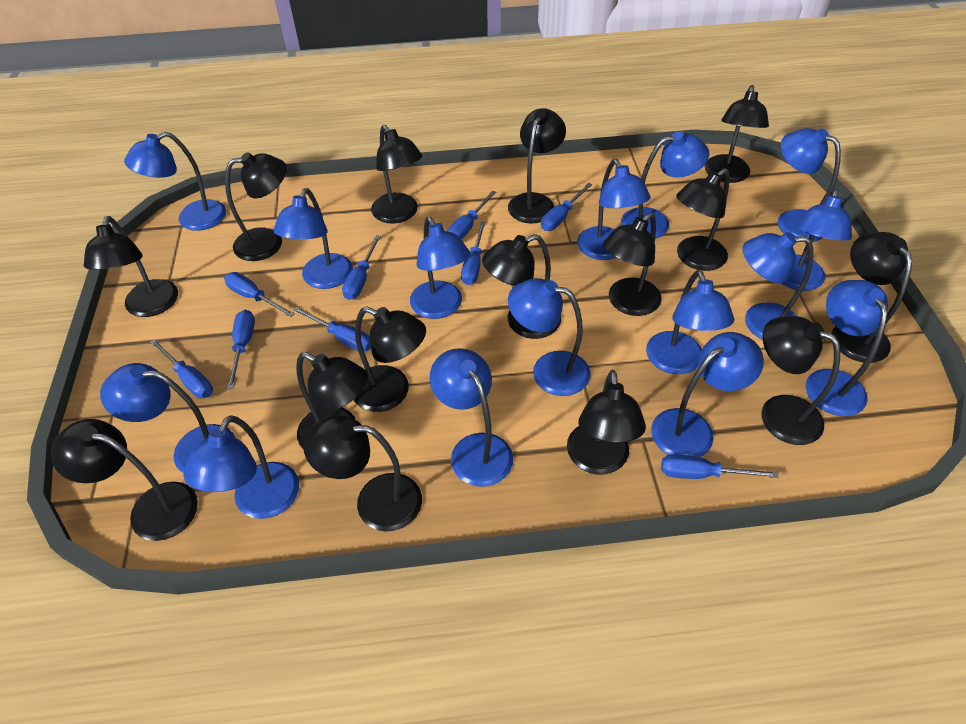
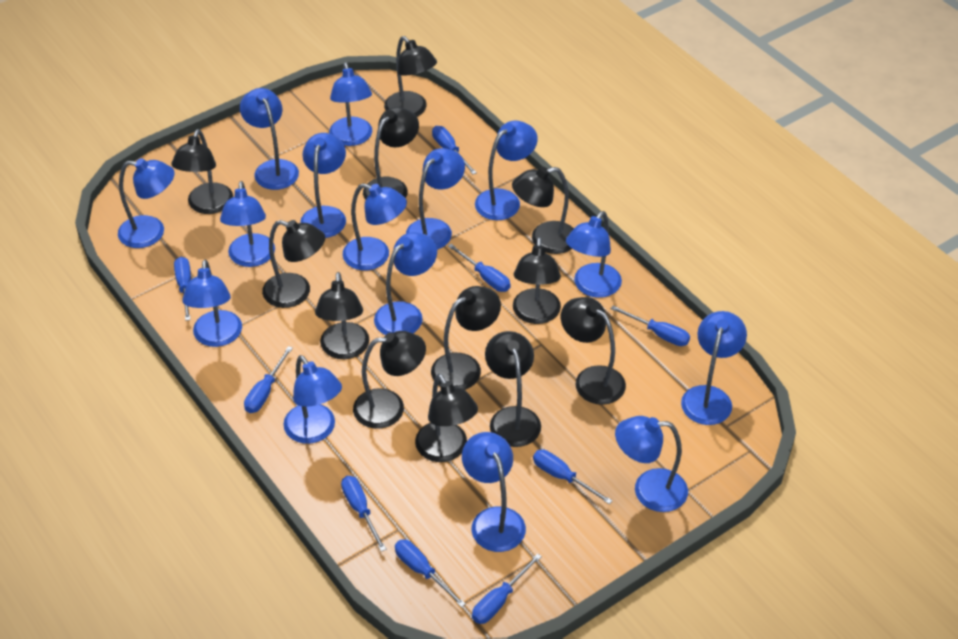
black lamp: 15 -> 12

